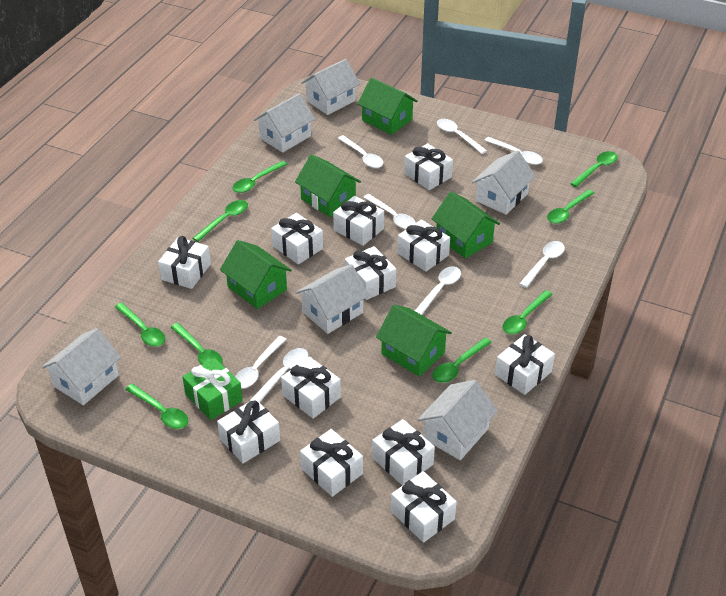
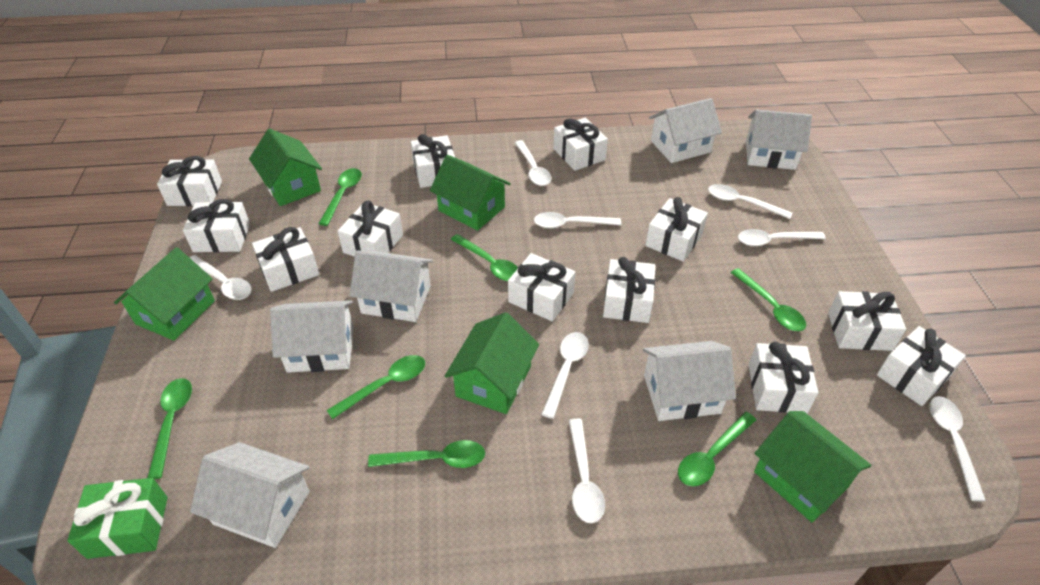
green spoon: 9 -> 7

